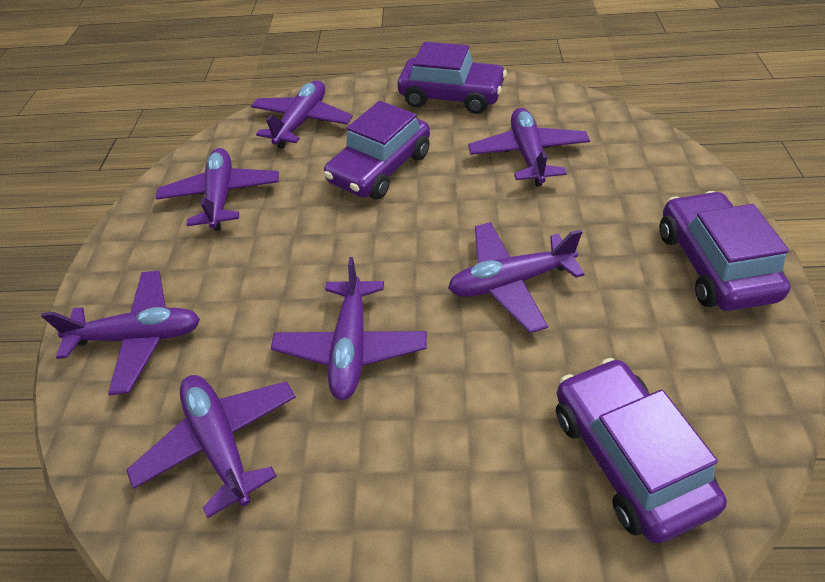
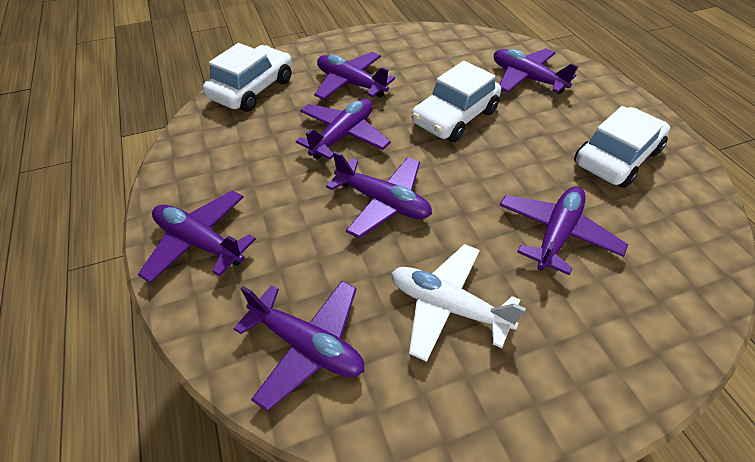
purple car: 4 -> 0
white car: 0 -> 3
white plane: 0 -> 1

